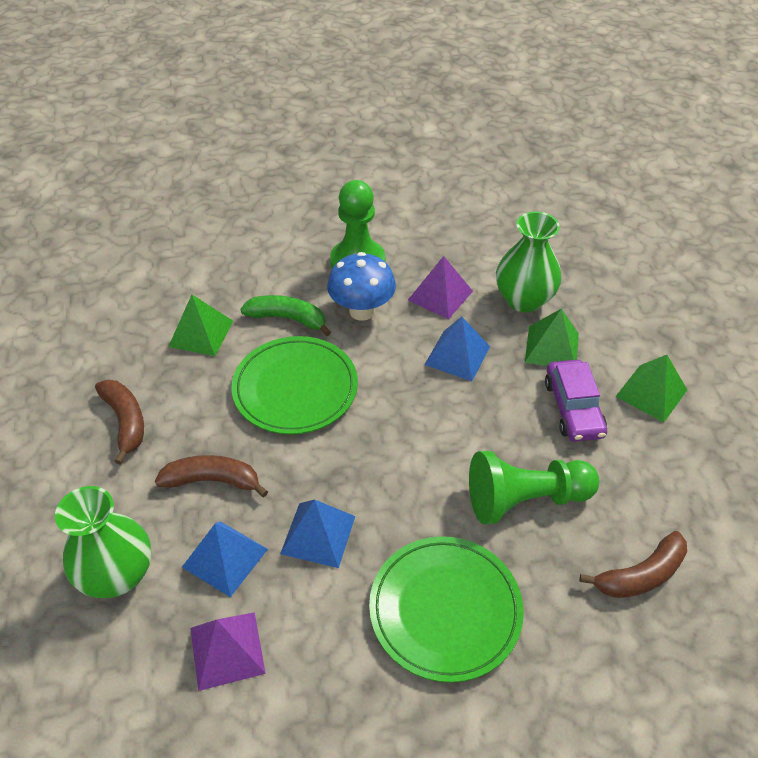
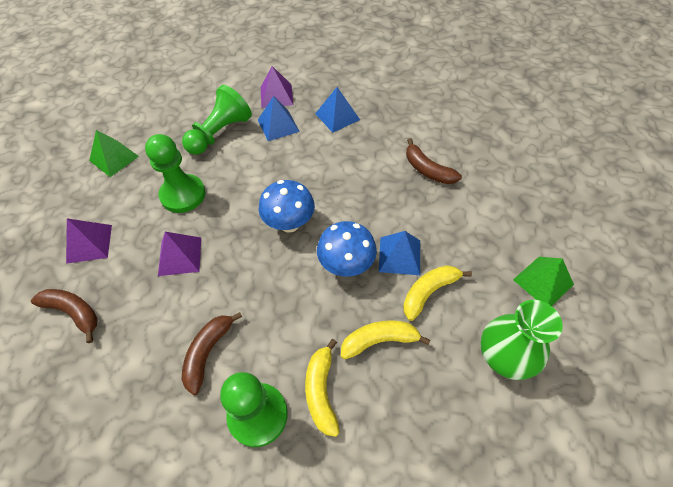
blue mushroom: 1 -> 2
green banana: 1 -> 0
green pawn: 2 -> 3
green plate: 2 -> 0
green pyramid: 3 -> 2
green vase: 2 -> 1
purple car: 1 -> 0
purple pyramid: 2 -> 3
yellow banana: 0 -> 3

